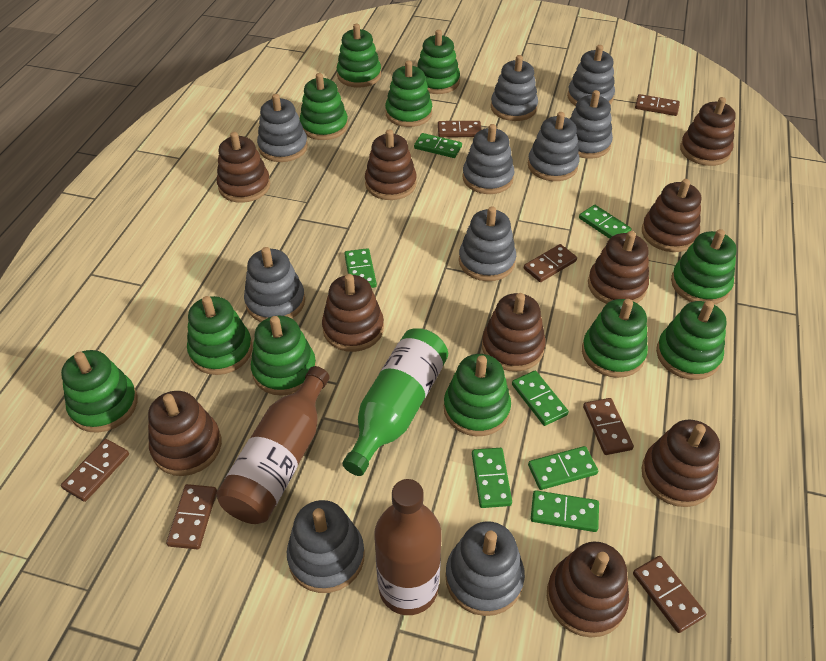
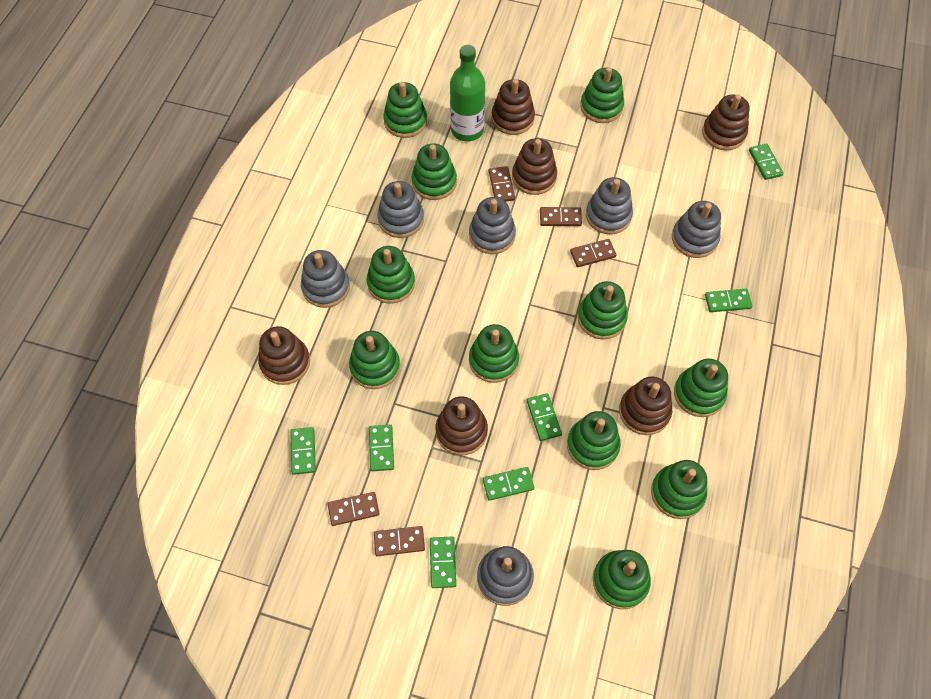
brown bottle: 2 -> 0
brown domino: 7 -> 5
brown stacking toy: 10 -> 6
grey stacking toy: 10 -> 6

